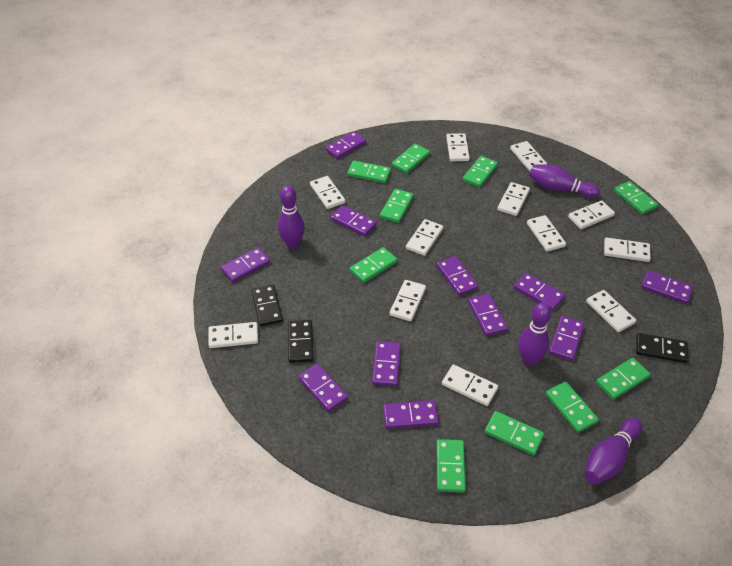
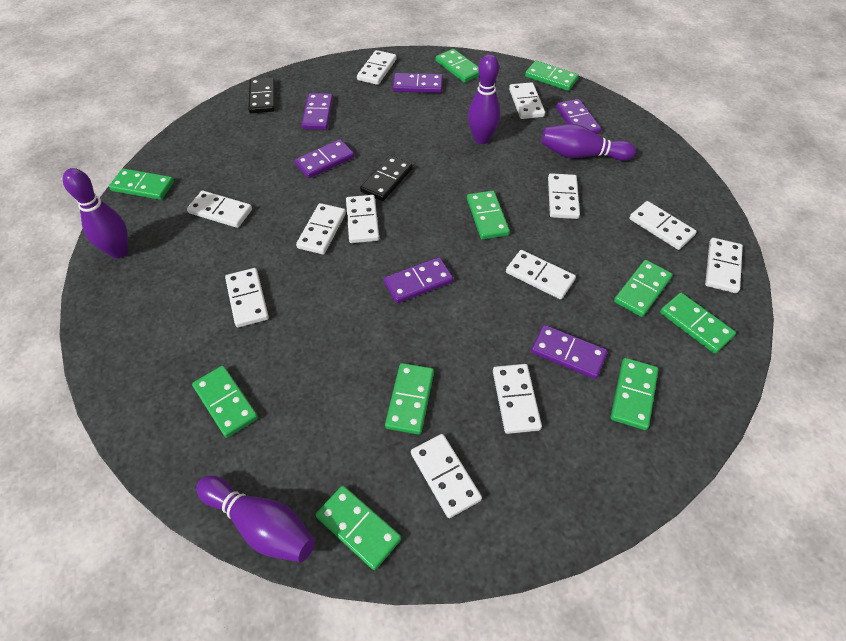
black domino: 3 -> 2
purple domino: 11 -> 6

